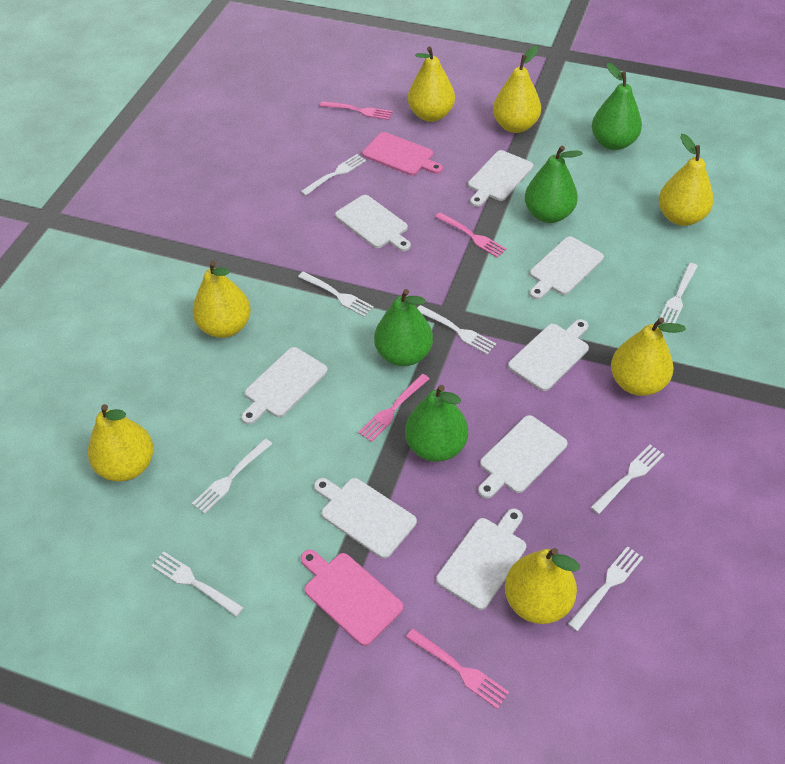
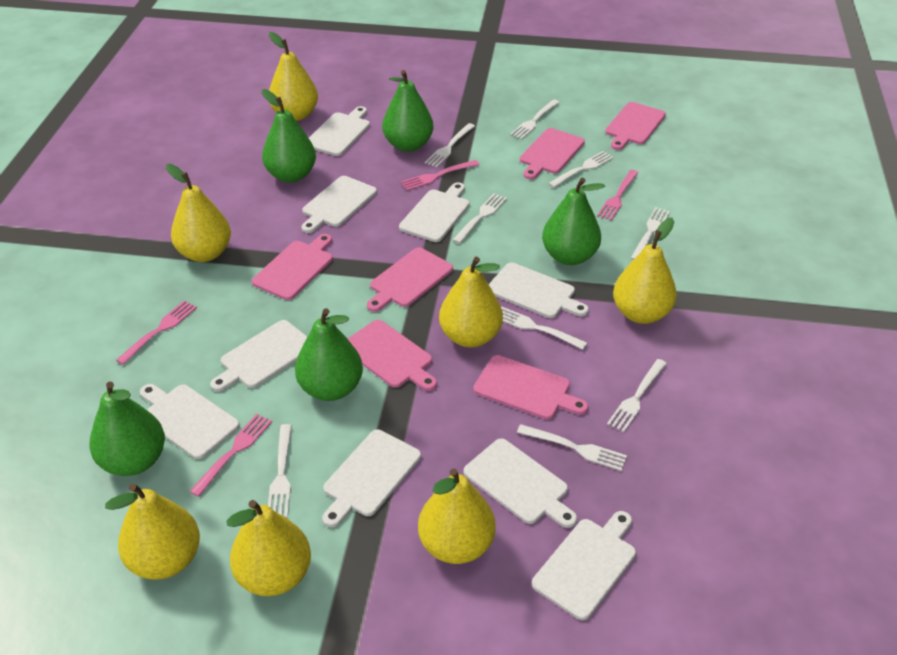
green pear: 4 -> 5
pink cutting board: 2 -> 6
white cutting board: 8 -> 9
white fork: 8 -> 9

